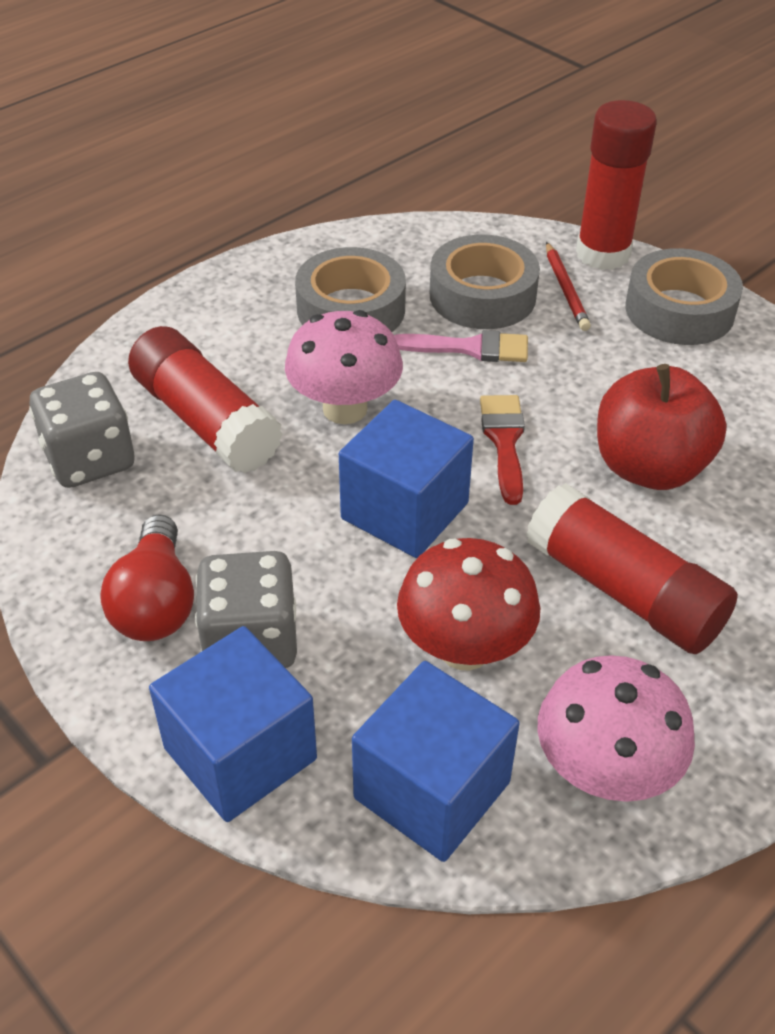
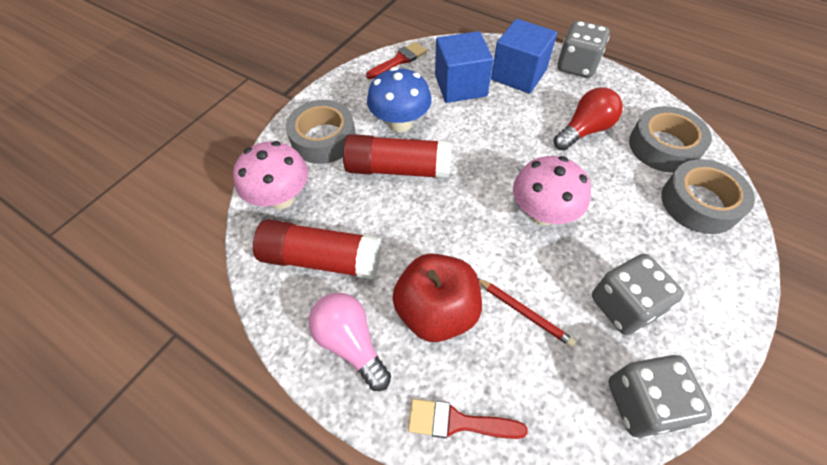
blue cube: 3 -> 2
blue mushroom: 0 -> 1
grey dice: 2 -> 3
pink brush: 1 -> 0
pink light bulb: 0 -> 1
red brush: 1 -> 2
red glue stick: 3 -> 2
red mushroom: 1 -> 0

